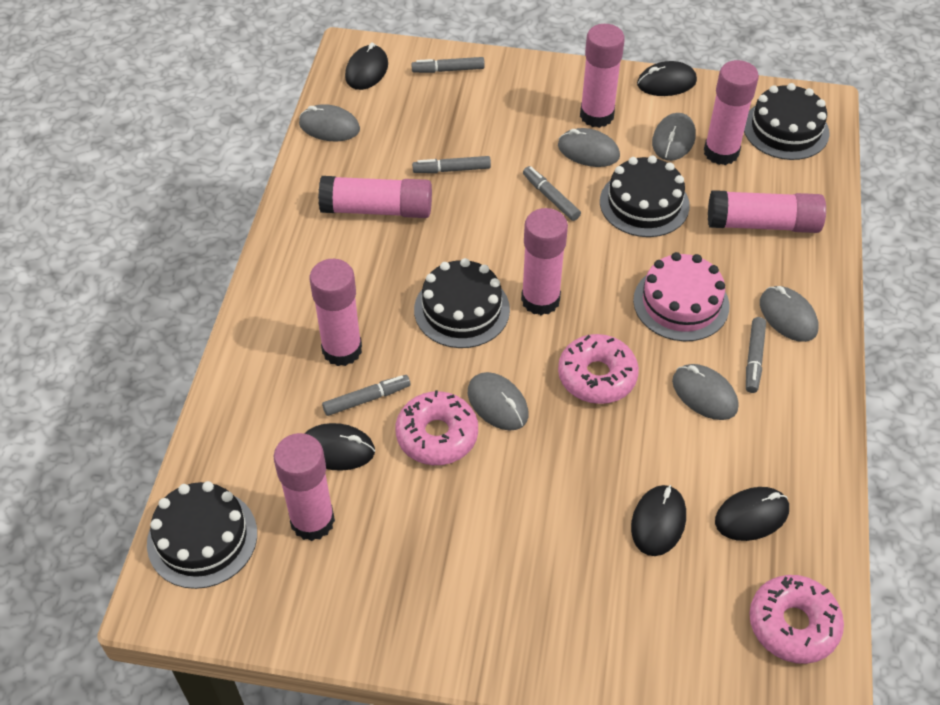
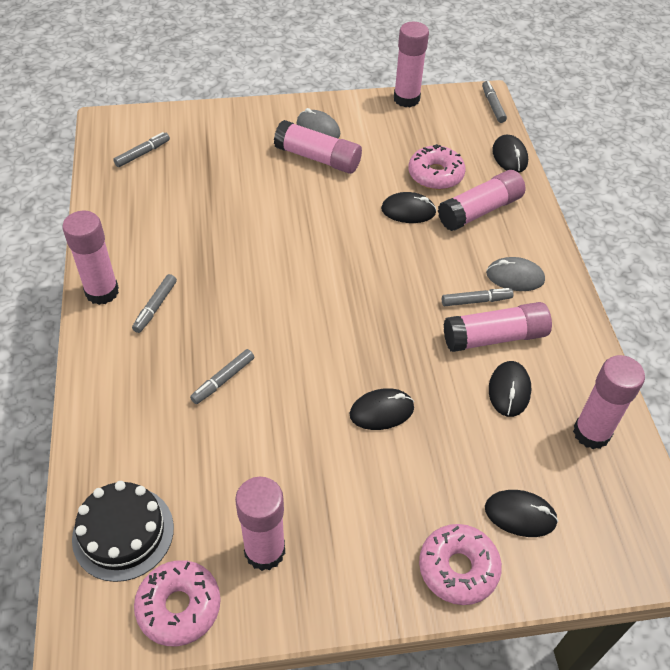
black cake: 4 -> 1
grey mouse: 6 -> 2
pink cake: 1 -> 0

